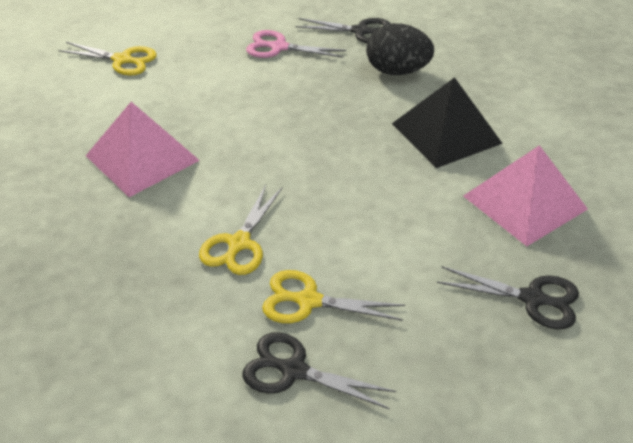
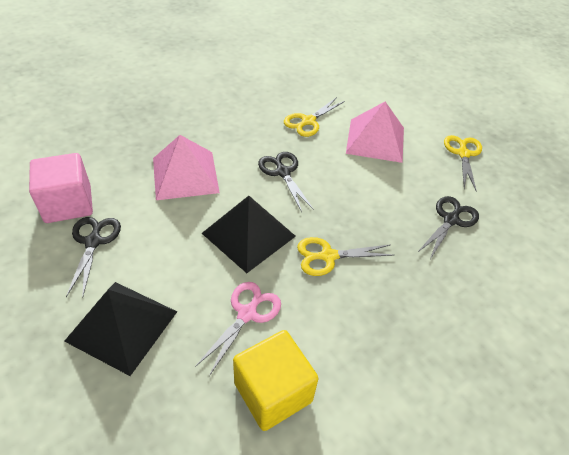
black egg: 1 -> 0
black pyramid: 1 -> 2
pink cube: 0 -> 1
yellow cube: 0 -> 1

